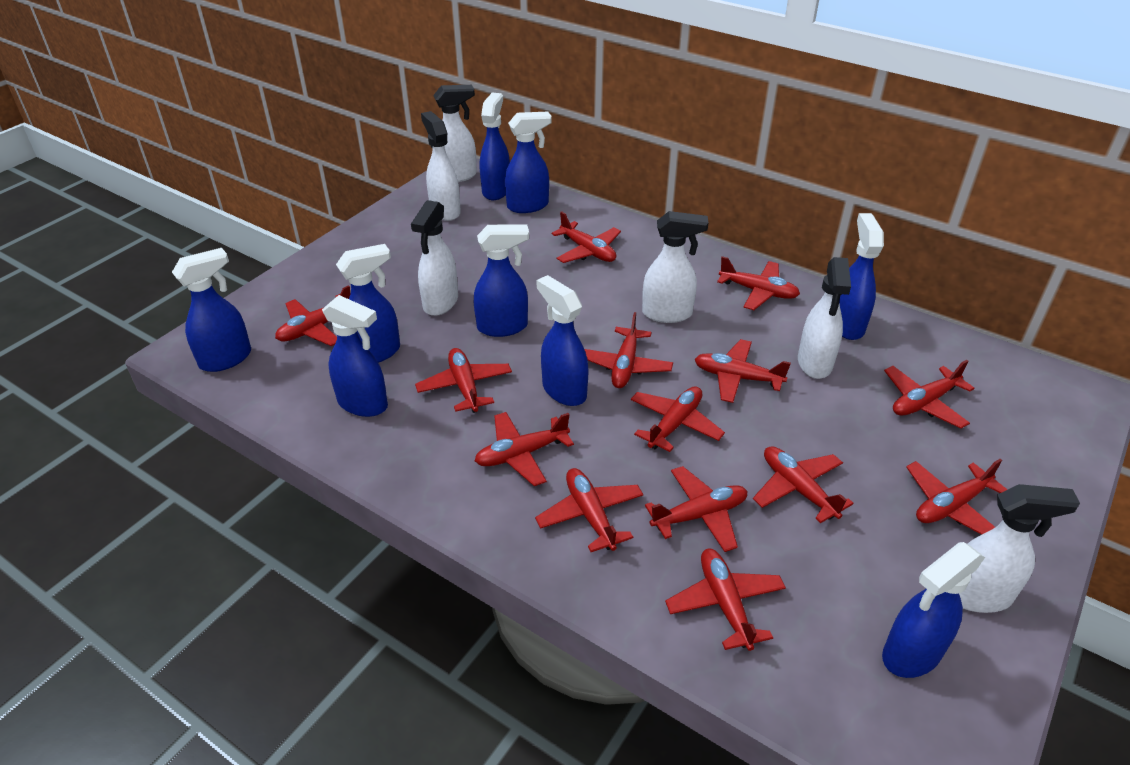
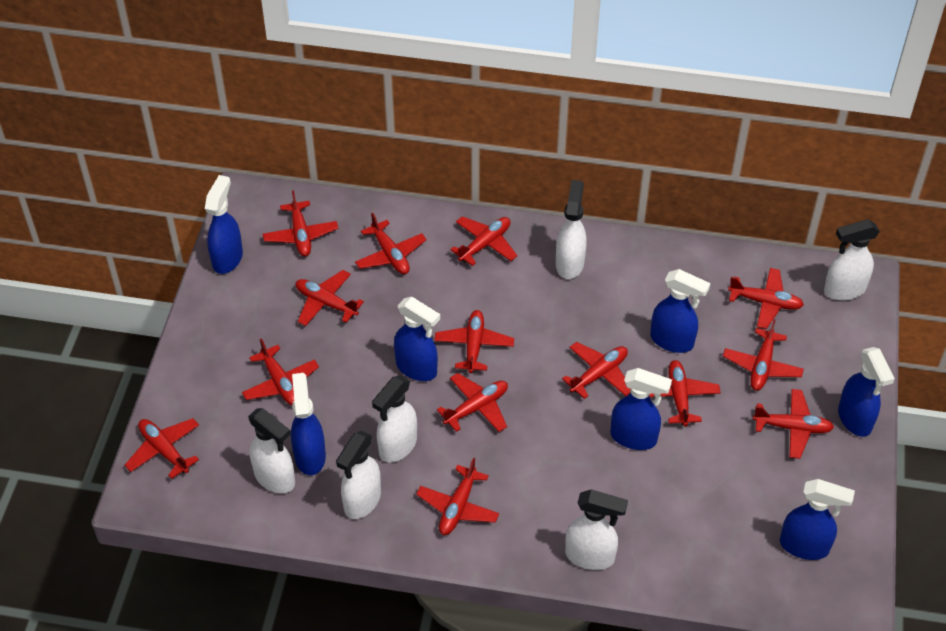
blue spray bottle: 9 -> 7

